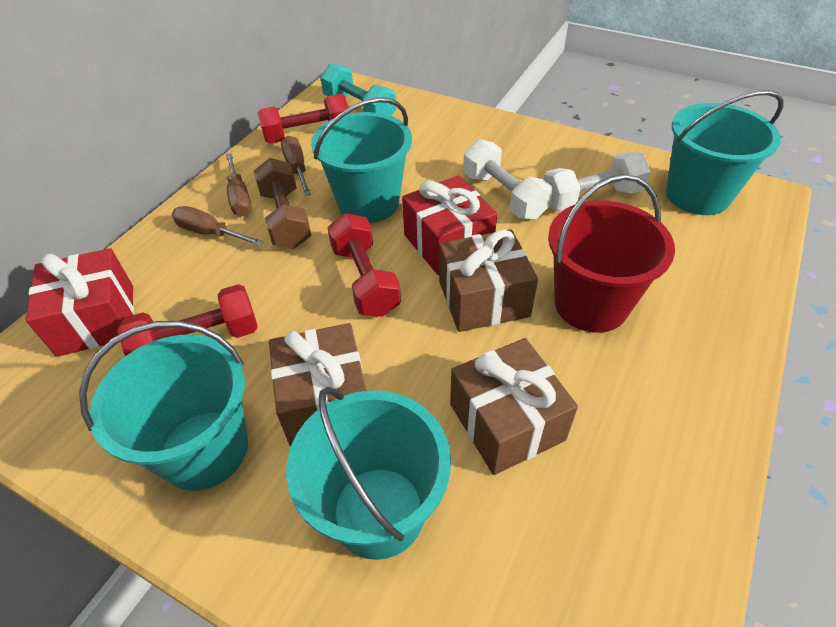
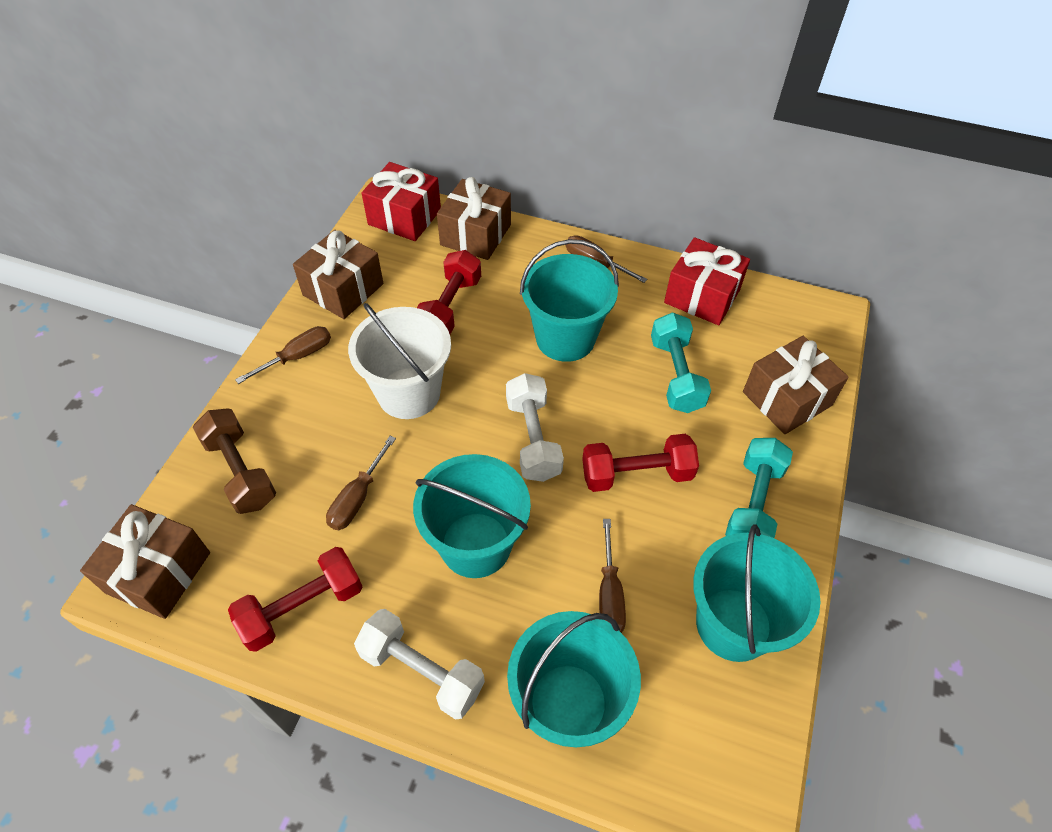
brown gift: 3 -> 4
brown screwdriver: 3 -> 4
red bucket: 1 -> 0
turquoise dumbbell: 1 -> 2
white bucket: 0 -> 1

